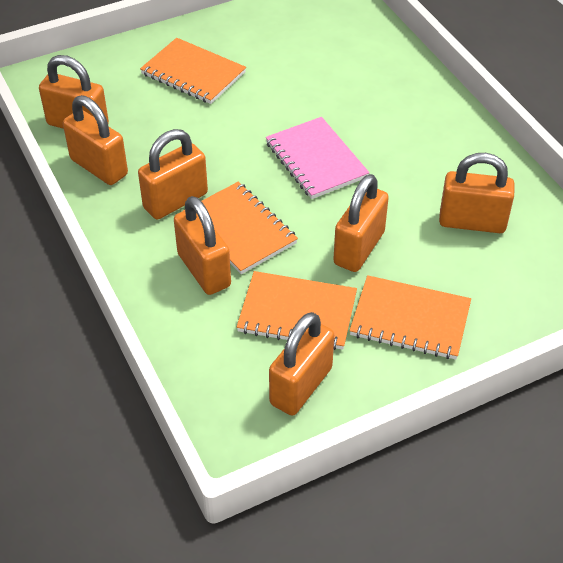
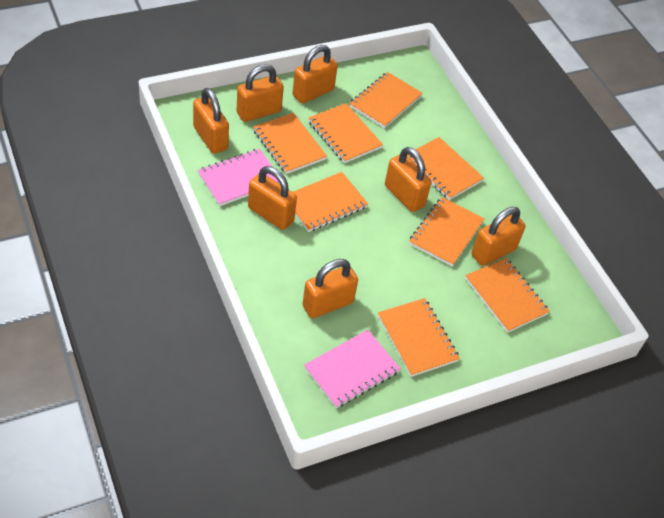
orange notebook: 4 -> 8
pink notebook: 1 -> 2

